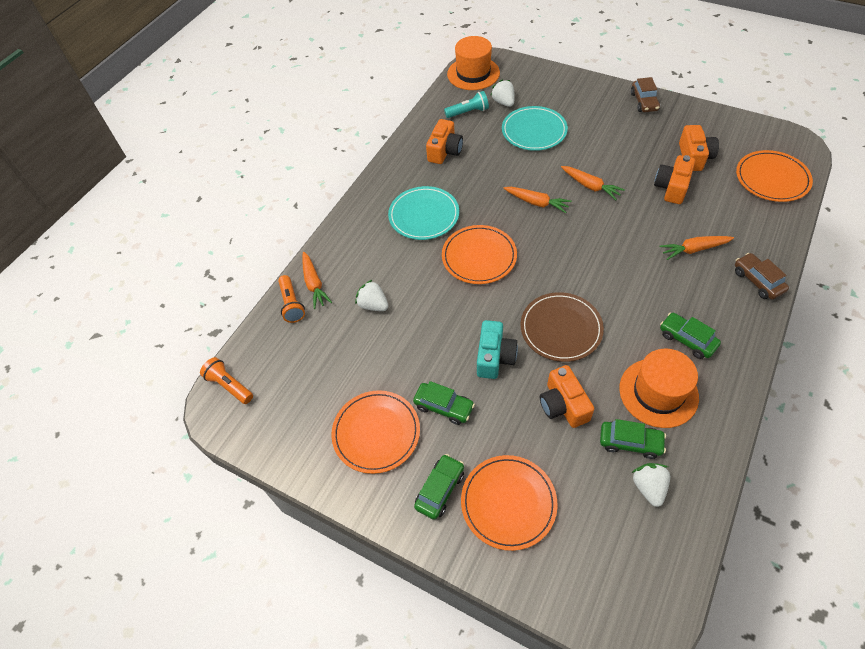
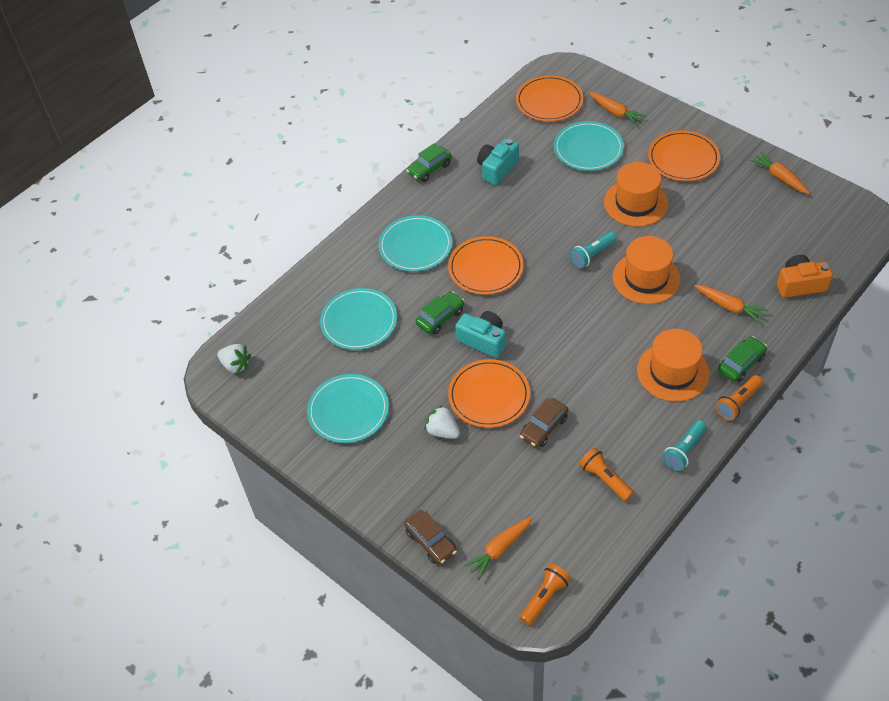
brown plate: 1 -> 0
green car: 4 -> 3
orange camera: 4 -> 1
orange flashlight: 2 -> 3
orange hat: 2 -> 3
turquoise camera: 1 -> 2
turquoise flashlight: 1 -> 2
turquoise plate: 2 -> 4
white strawberry: 3 -> 2

